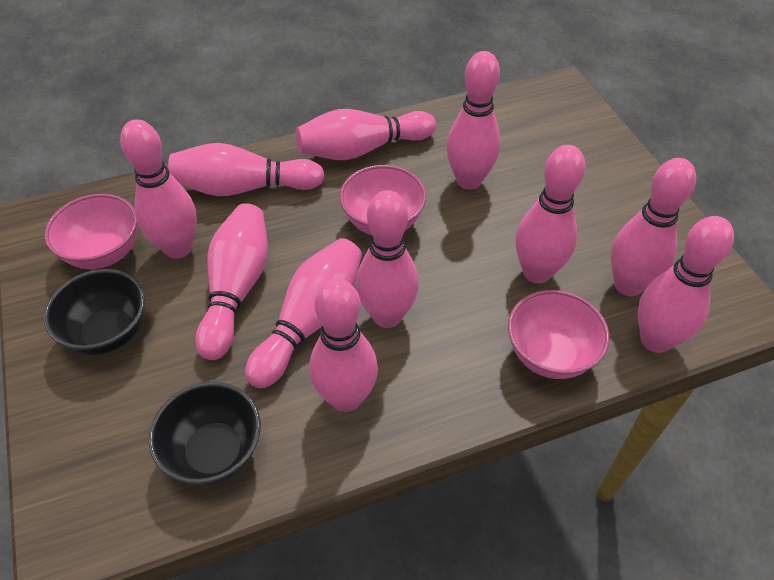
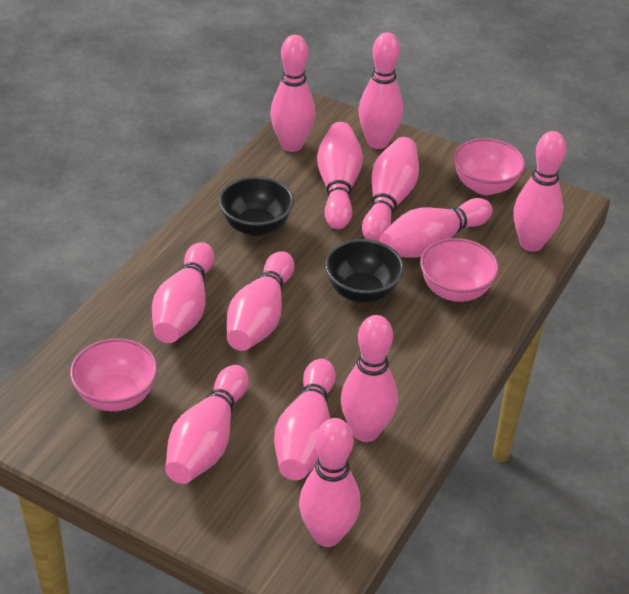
pink bowling pin: 11 -> 12

